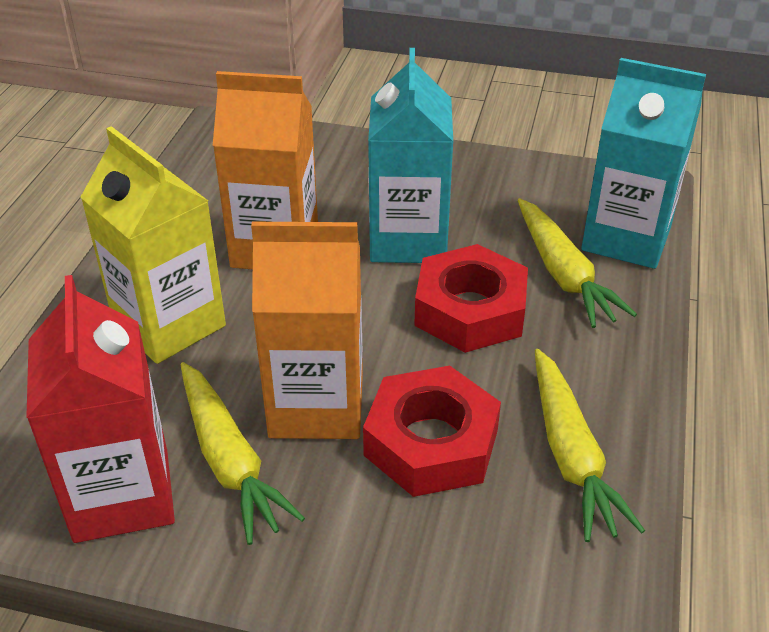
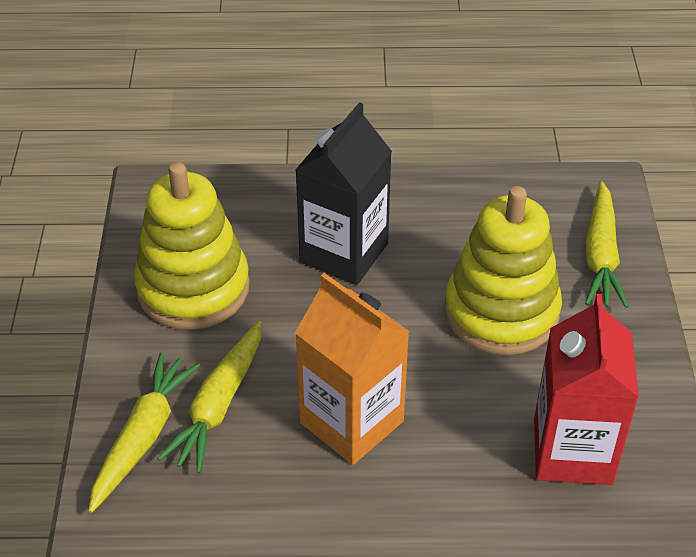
black carton: 0 -> 1
orange carton: 2 -> 1
red nut: 2 -> 0
turquoise carton: 2 -> 0
yellow carton: 1 -> 0
yellow stacking toy: 0 -> 2

